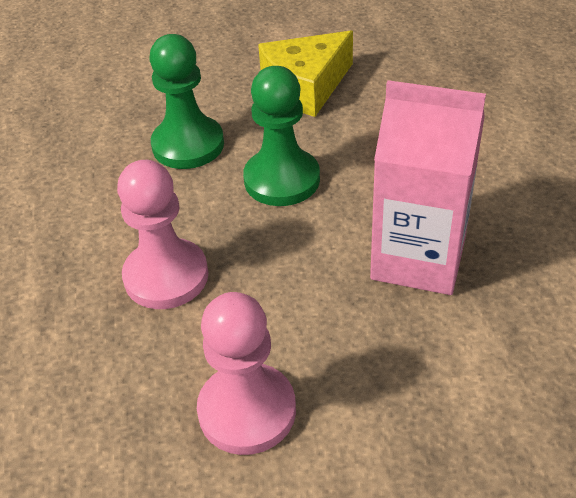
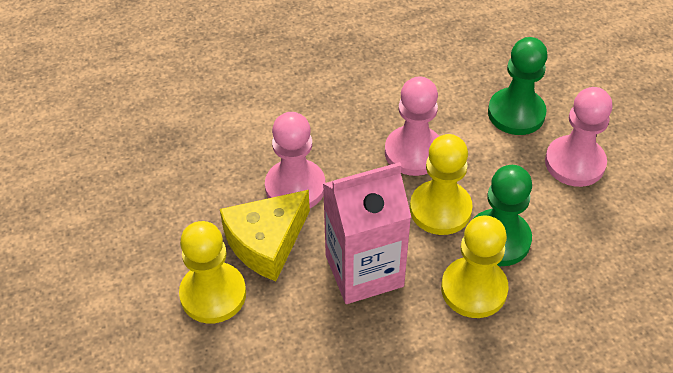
pink pawn: 2 -> 3
yellow pawn: 0 -> 3

